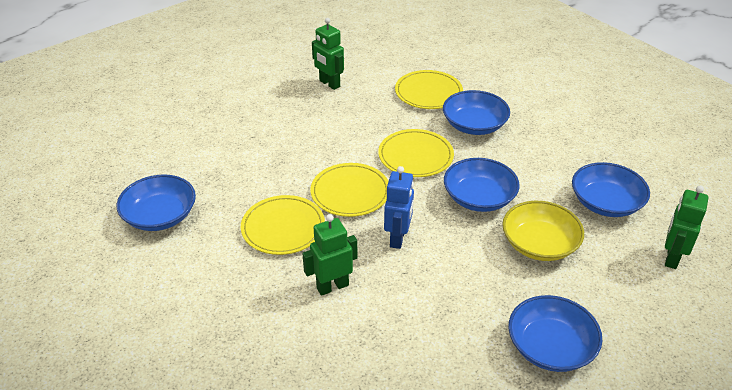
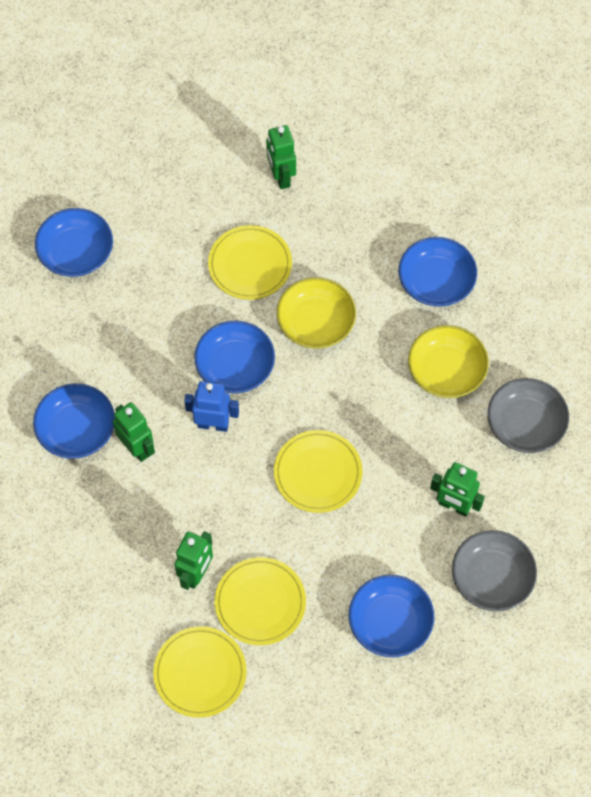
green robot: 3 -> 4
grey bowl: 0 -> 2
yellow bowl: 1 -> 2

